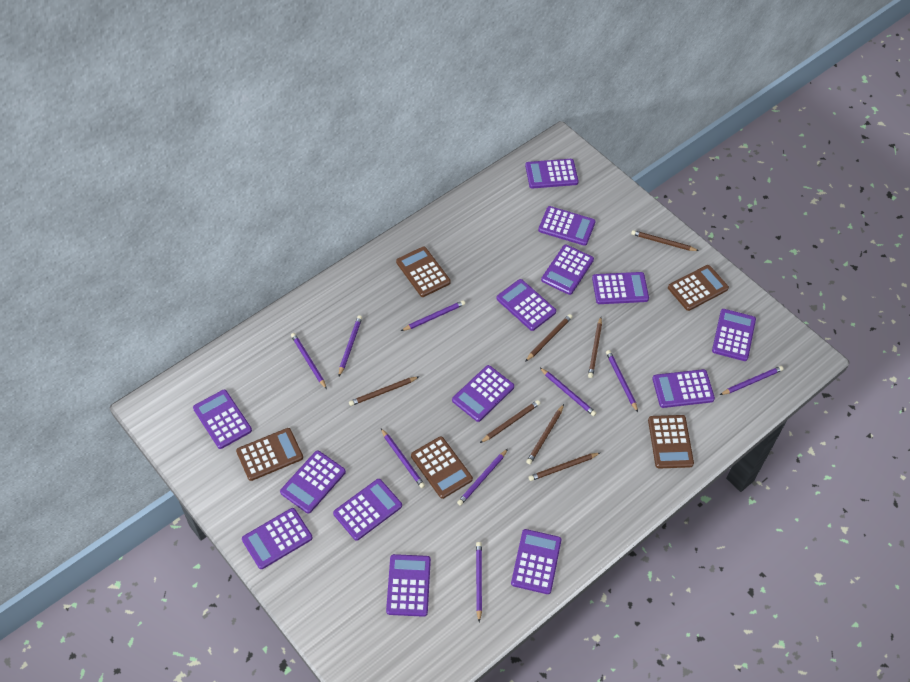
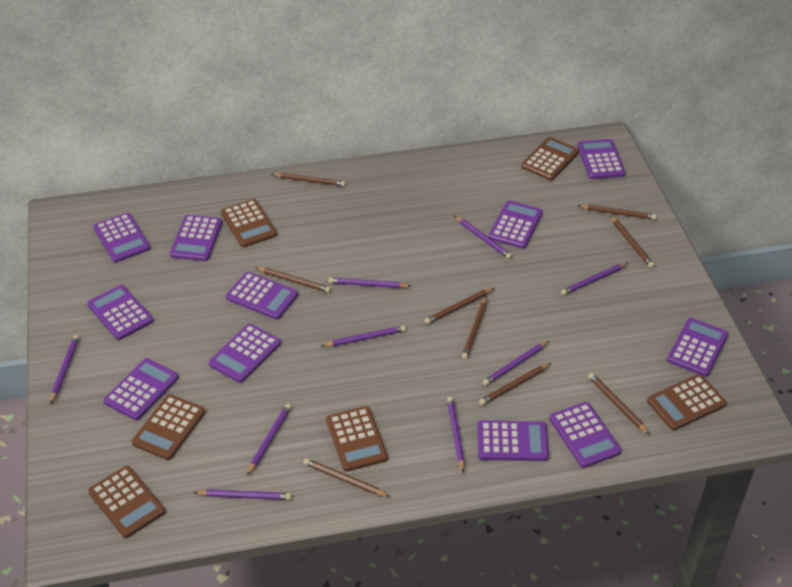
brown calculator: 5 -> 6
brown pencil: 7 -> 9
purple calculator: 14 -> 11

